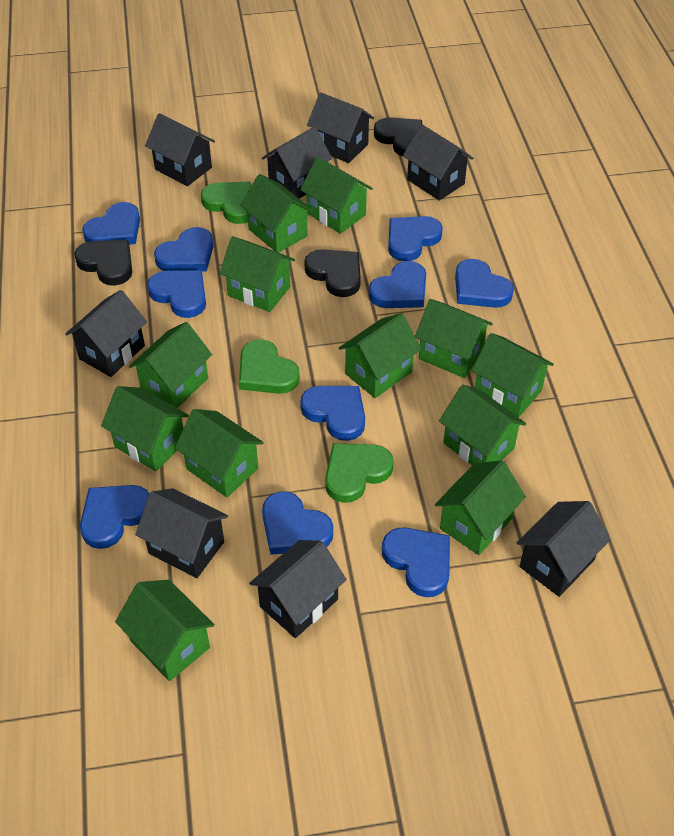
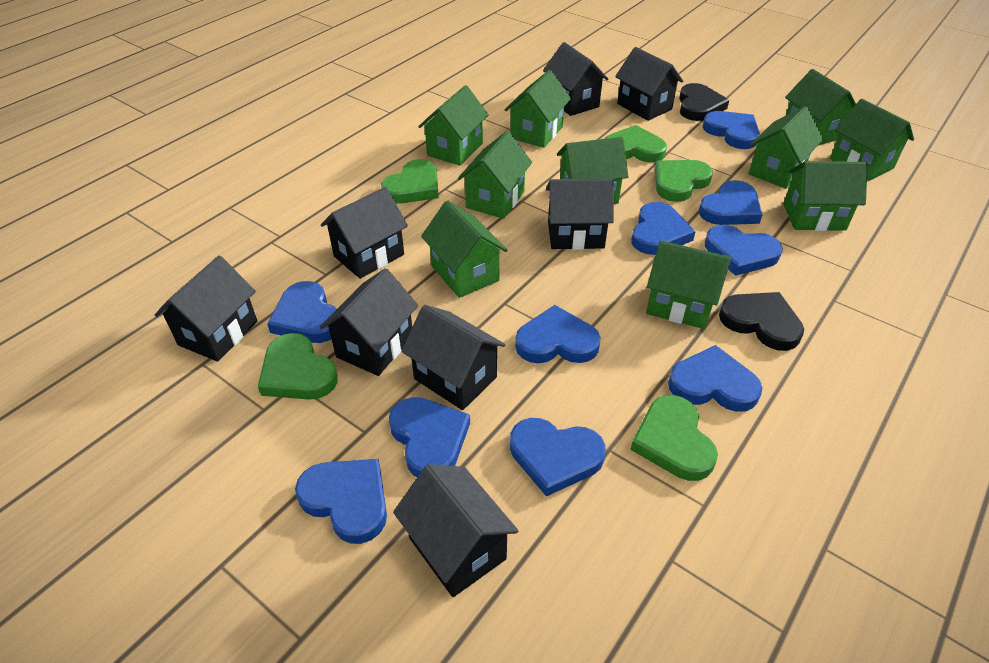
black heart: 3 -> 2
green heart: 3 -> 5
green house: 12 -> 10

